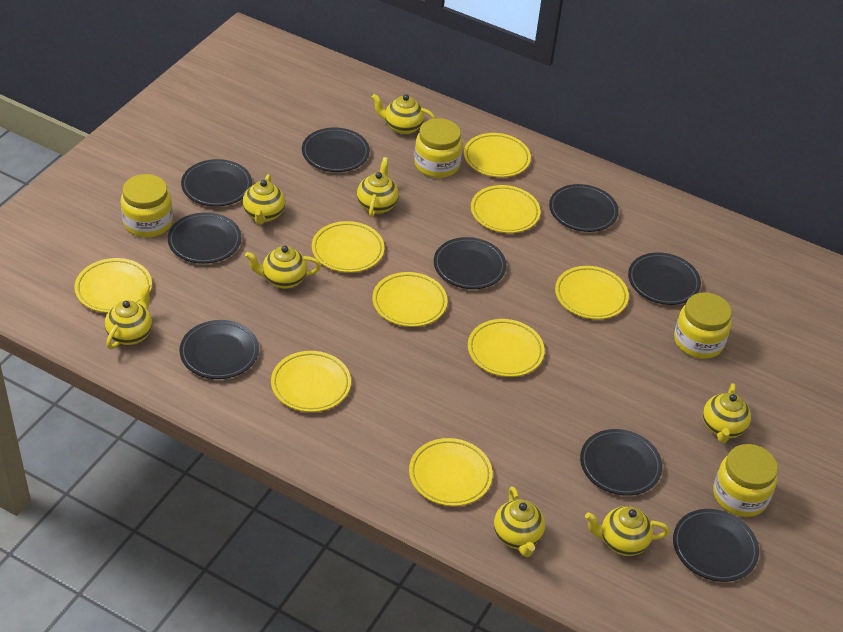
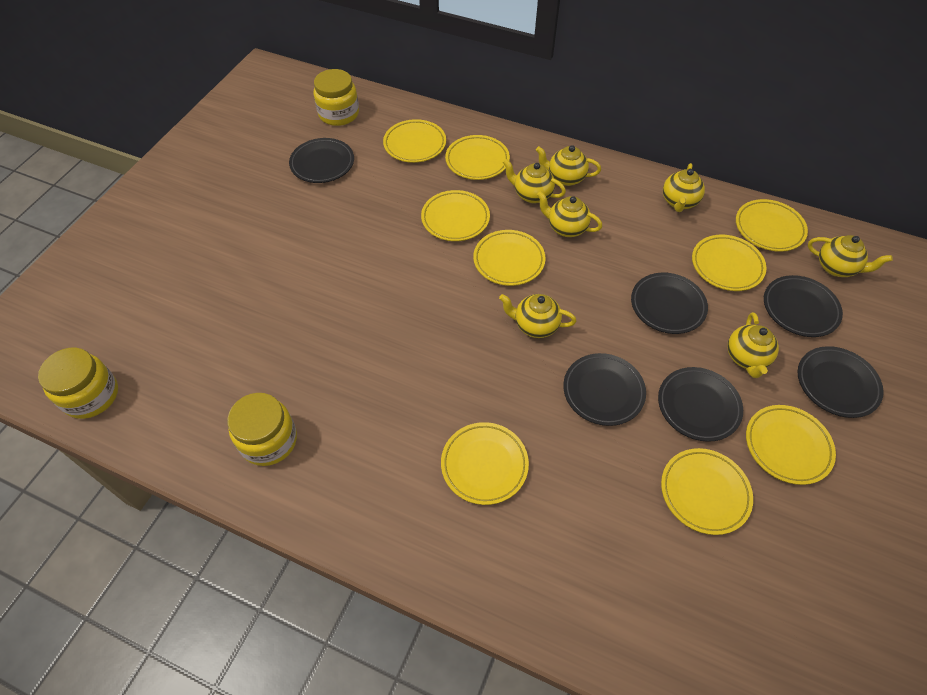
black plate: 9 -> 6
yellow jar: 4 -> 3
yellow teapot: 8 -> 7

